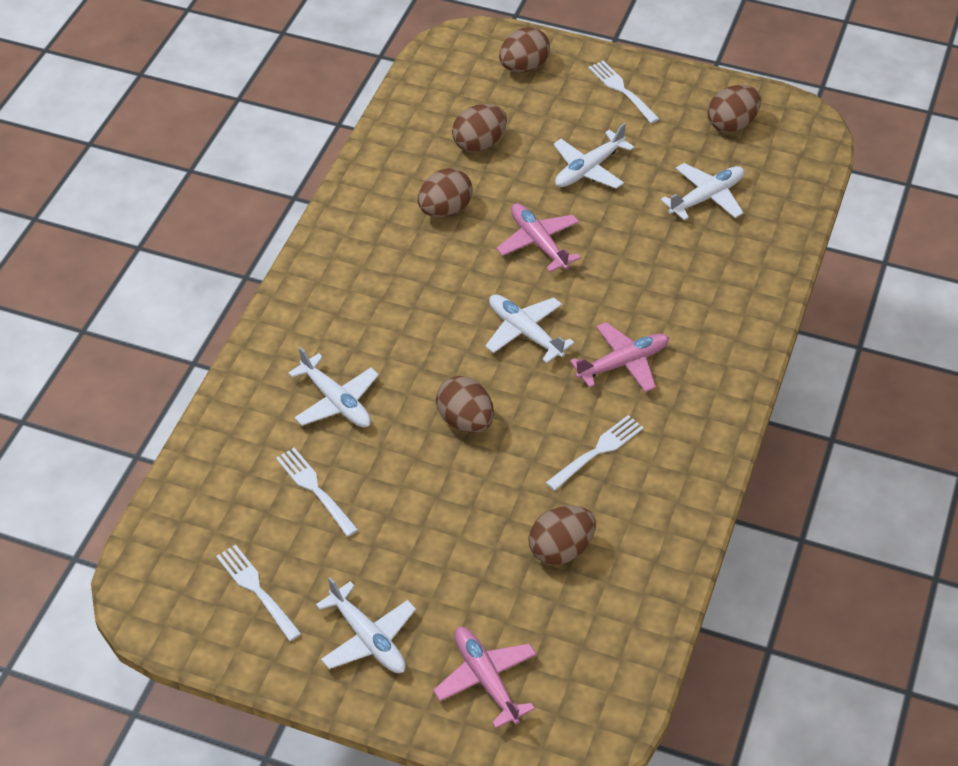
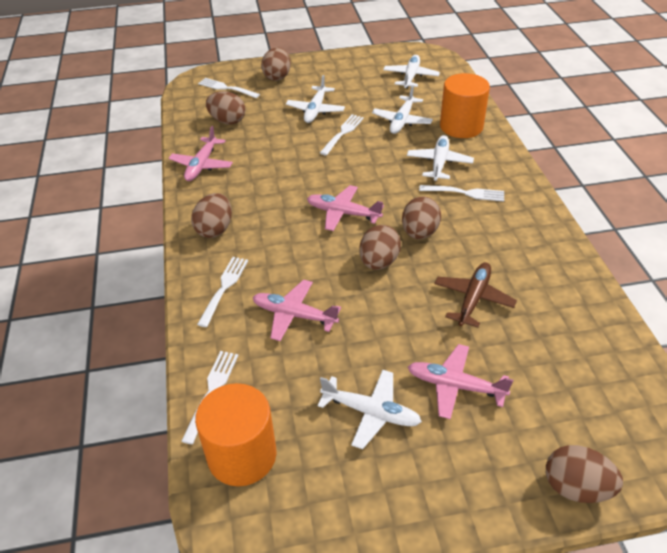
brown plane: 0 -> 1
orange cylinder: 0 -> 2
pink plane: 3 -> 4
white fork: 4 -> 5

